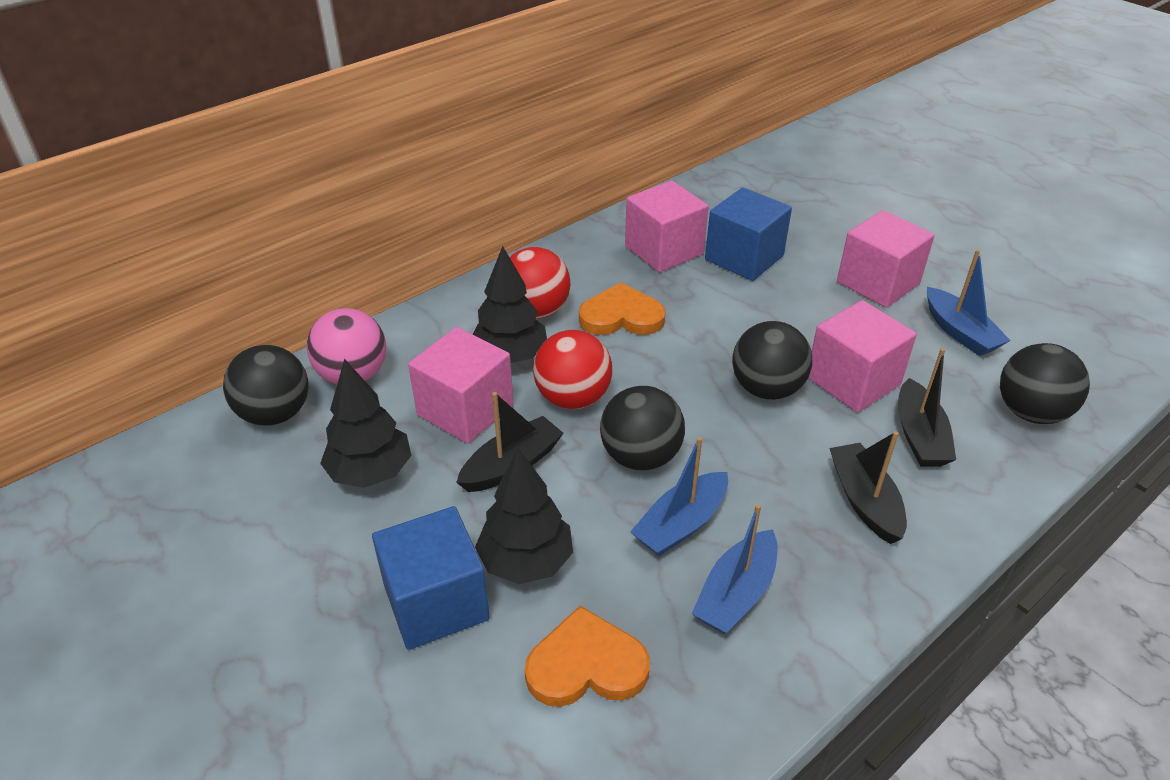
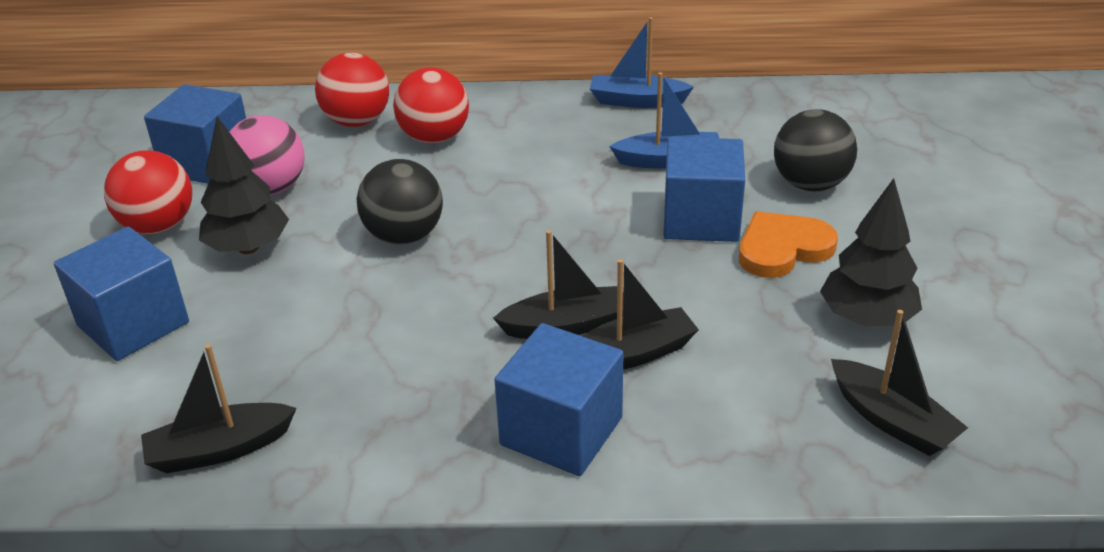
black ball: 4 -> 2
black boat: 3 -> 4
black tree: 3 -> 2
blue boat: 3 -> 2
blue cube: 2 -> 4
orange heart: 2 -> 1
pink cube: 4 -> 0
red ball: 2 -> 3

